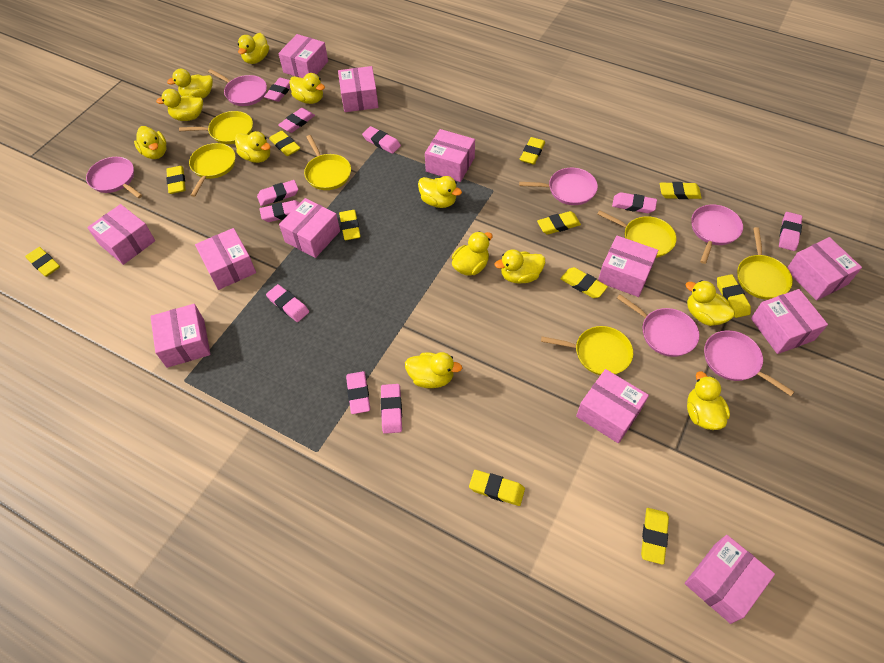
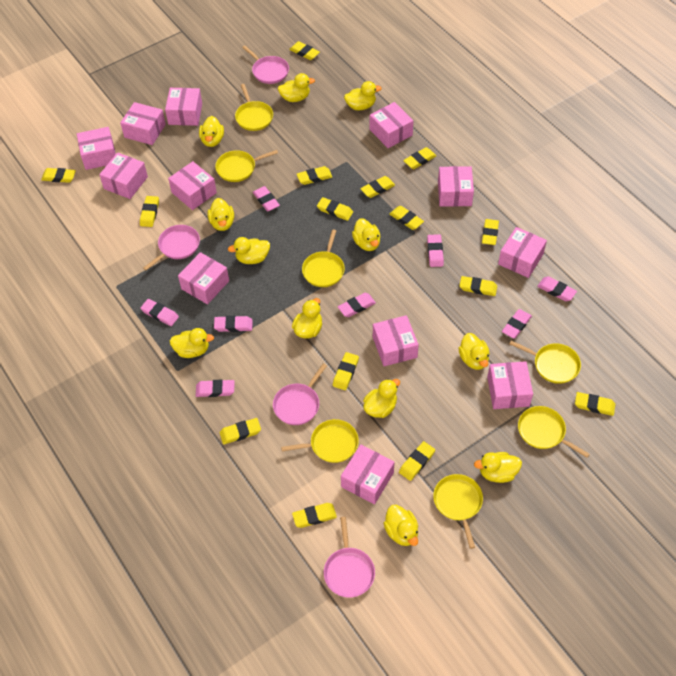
pink eraser: 10 -> 8
pink pan: 6 -> 4
yellow eraser: 11 -> 15
yellow pan: 6 -> 7

